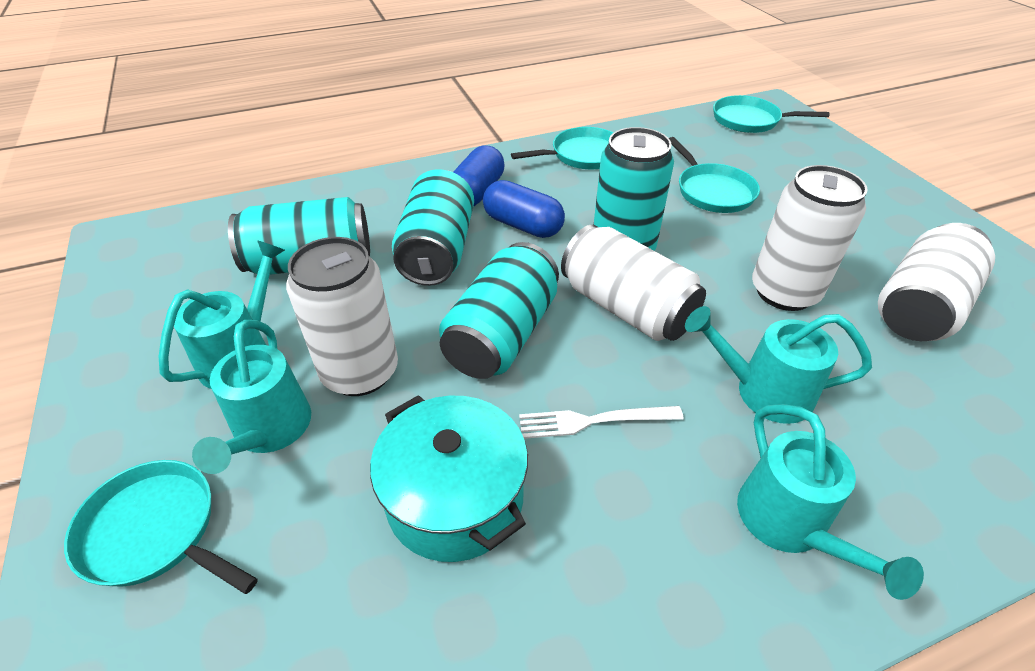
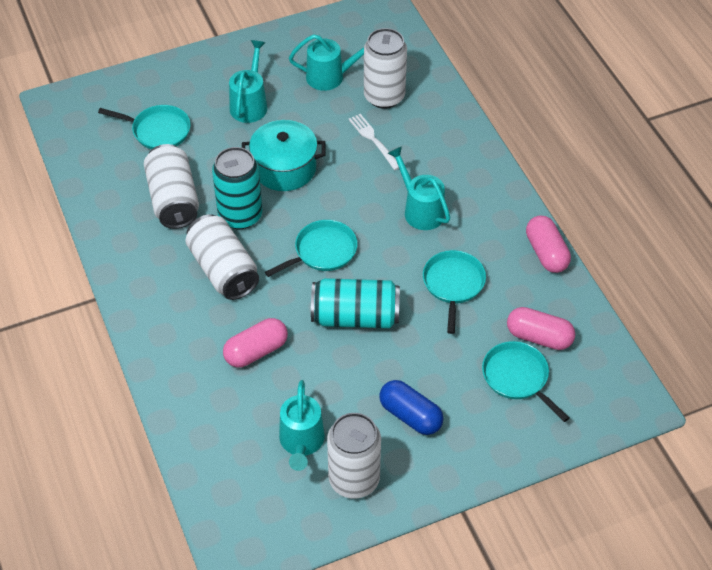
blue capsule: 2 -> 1
pink capsule: 0 -> 3
turquoise can: 4 -> 2

